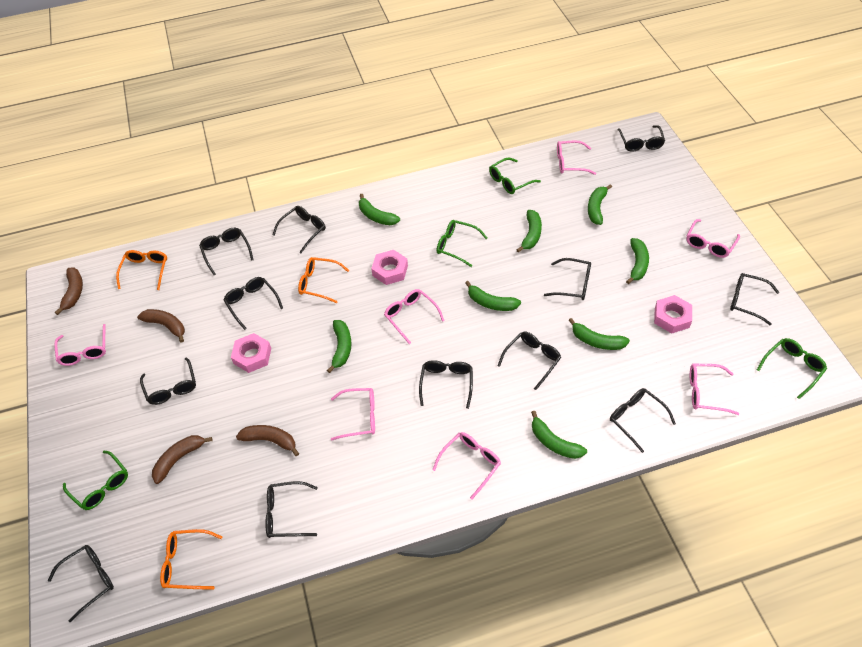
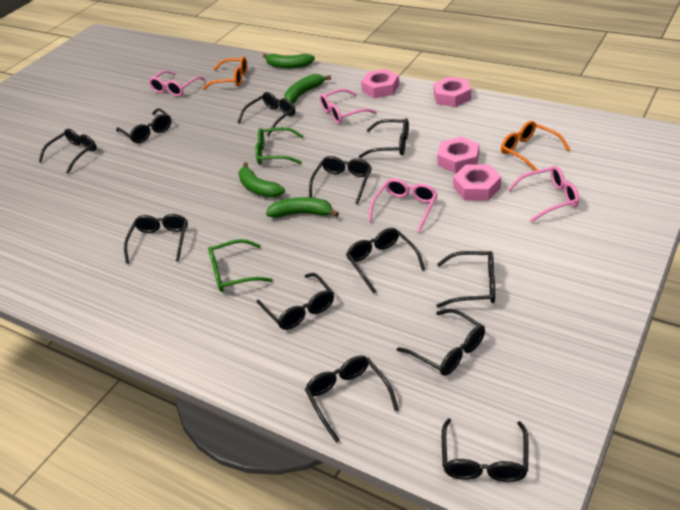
brown banana: 4 -> 0
green banana: 8 -> 4
green glasses: 4 -> 2
orange glasses: 3 -> 2
pink glasses: 7 -> 4
pink nut: 3 -> 4

